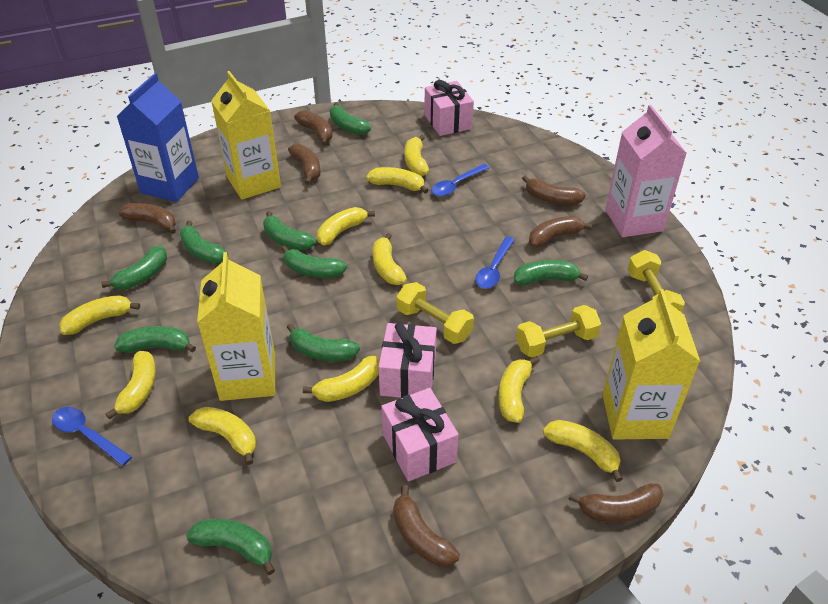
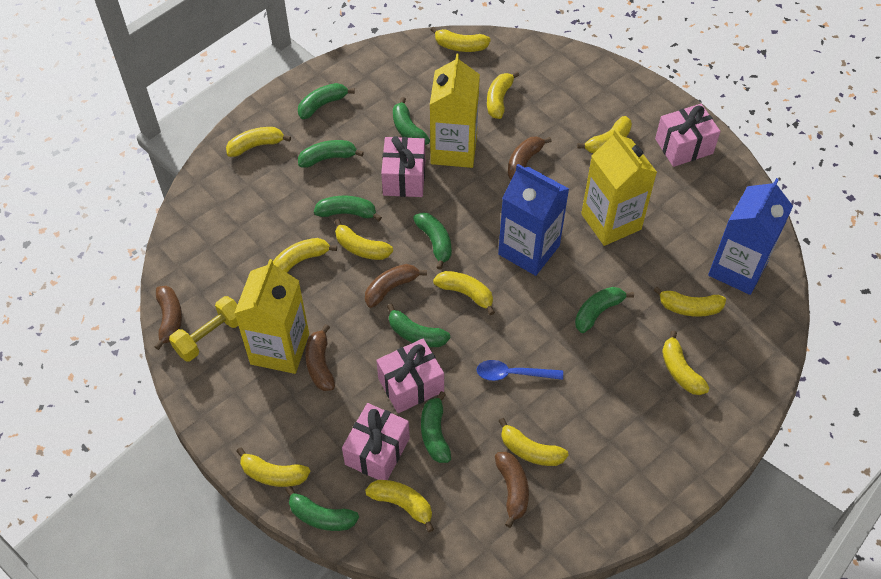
blue carton: 1 -> 2
blue spoon: 3 -> 1
brown banana: 7 -> 5
pink carton: 1 -> 0
pink gift: 3 -> 4
yellow banana: 10 -> 12
yellow dumbbell: 3 -> 1

